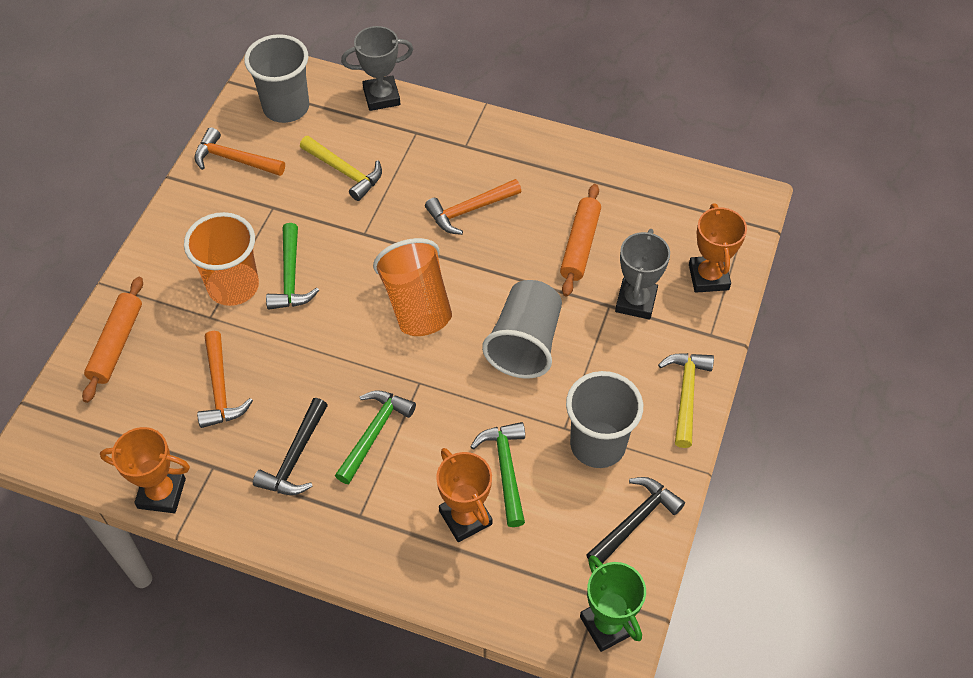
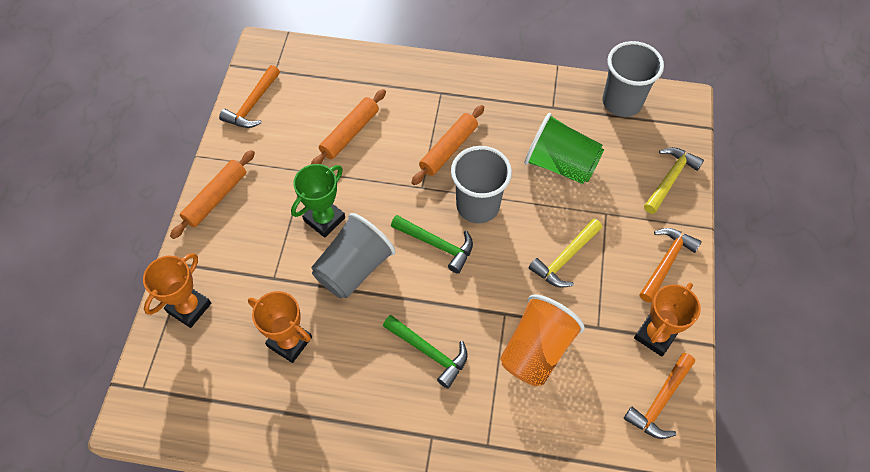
black hammer: 2 -> 0
green cup: 0 -> 1
green hammer: 3 -> 2
grey trophy: 2 -> 0
orange cup: 2 -> 1
orange rolling pin: 2 -> 3

